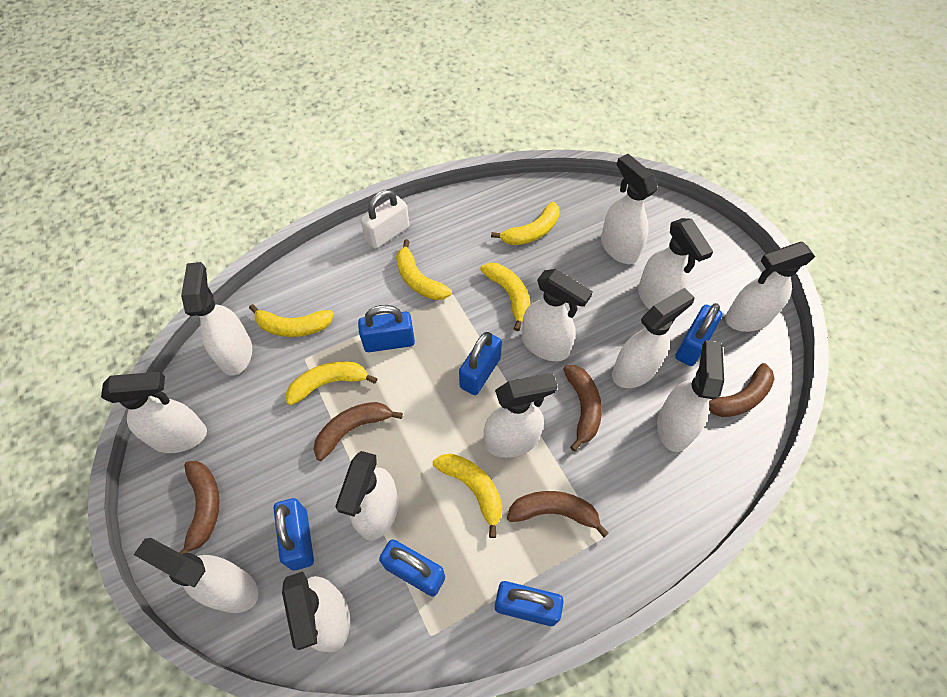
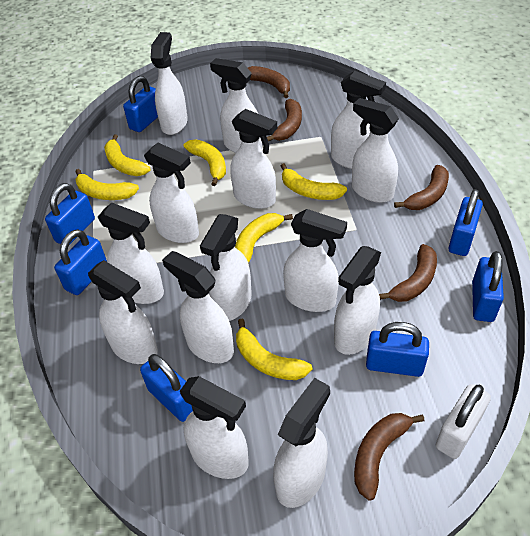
blue padlock: 6 -> 7
white spray bottle: 12 -> 14

